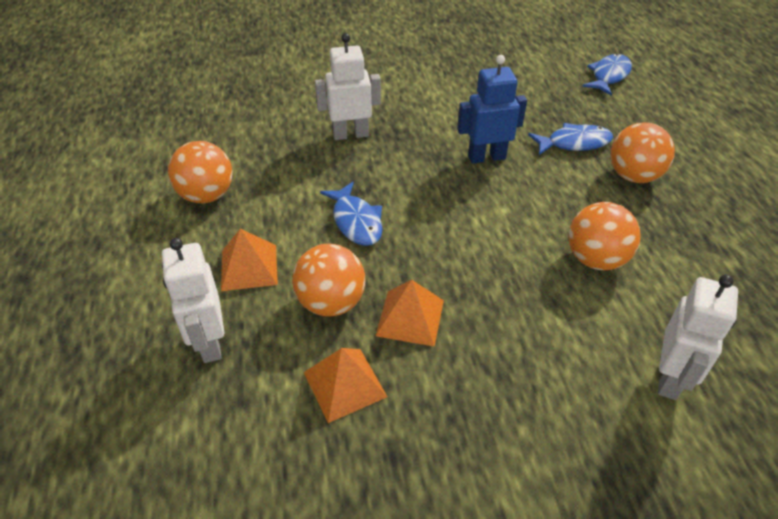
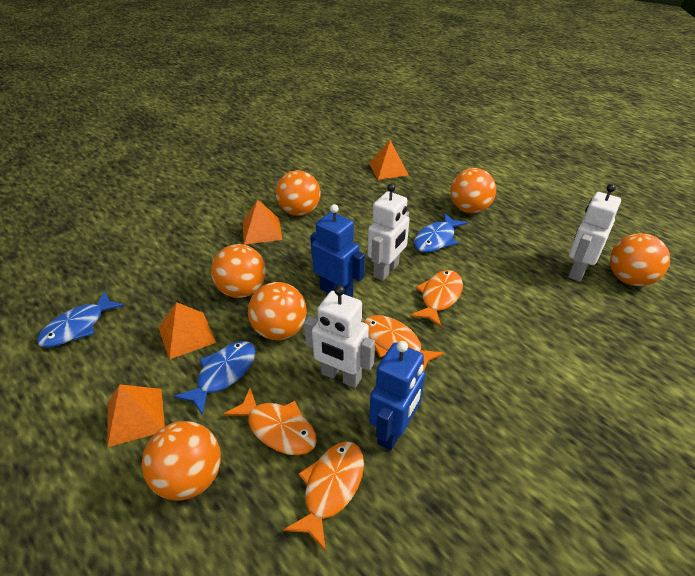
blue robot: 1 -> 2
orange ball: 4 -> 6
orange fish: 0 -> 4
orange pyramid: 3 -> 4

